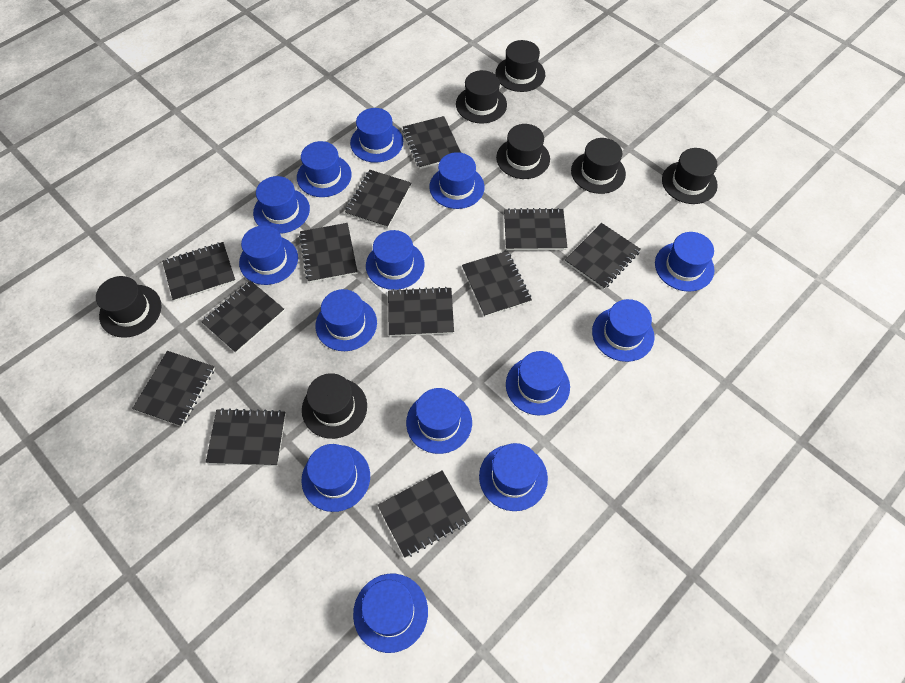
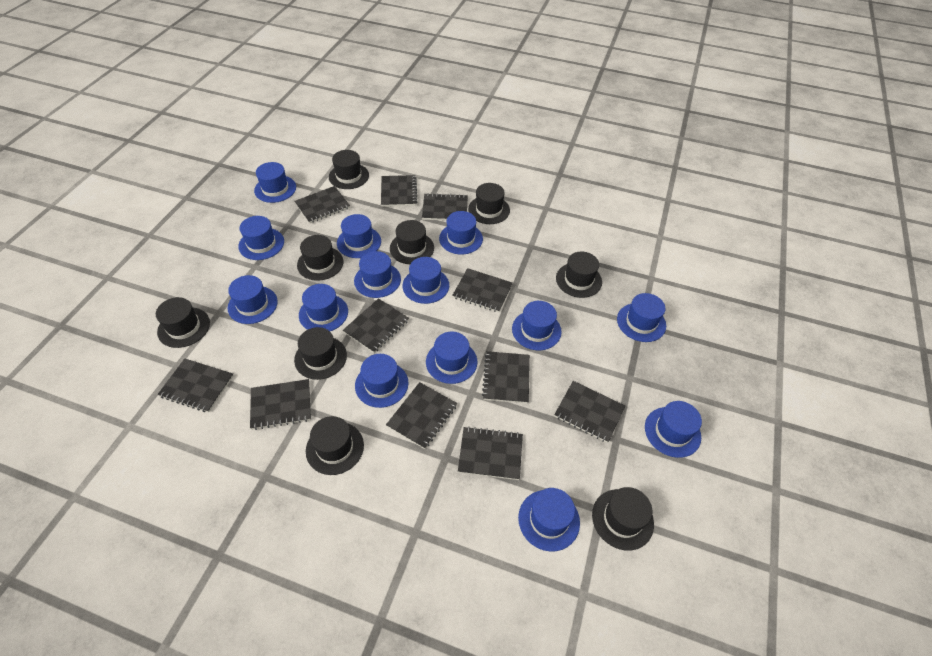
black hat: 7 -> 9
black notebook: 12 -> 11

